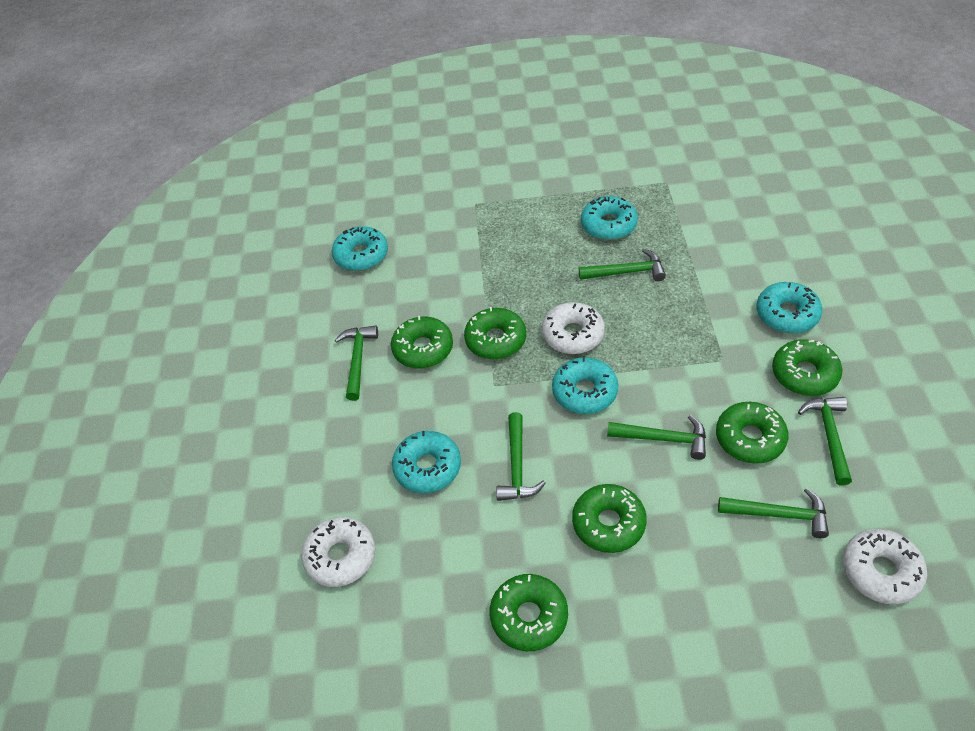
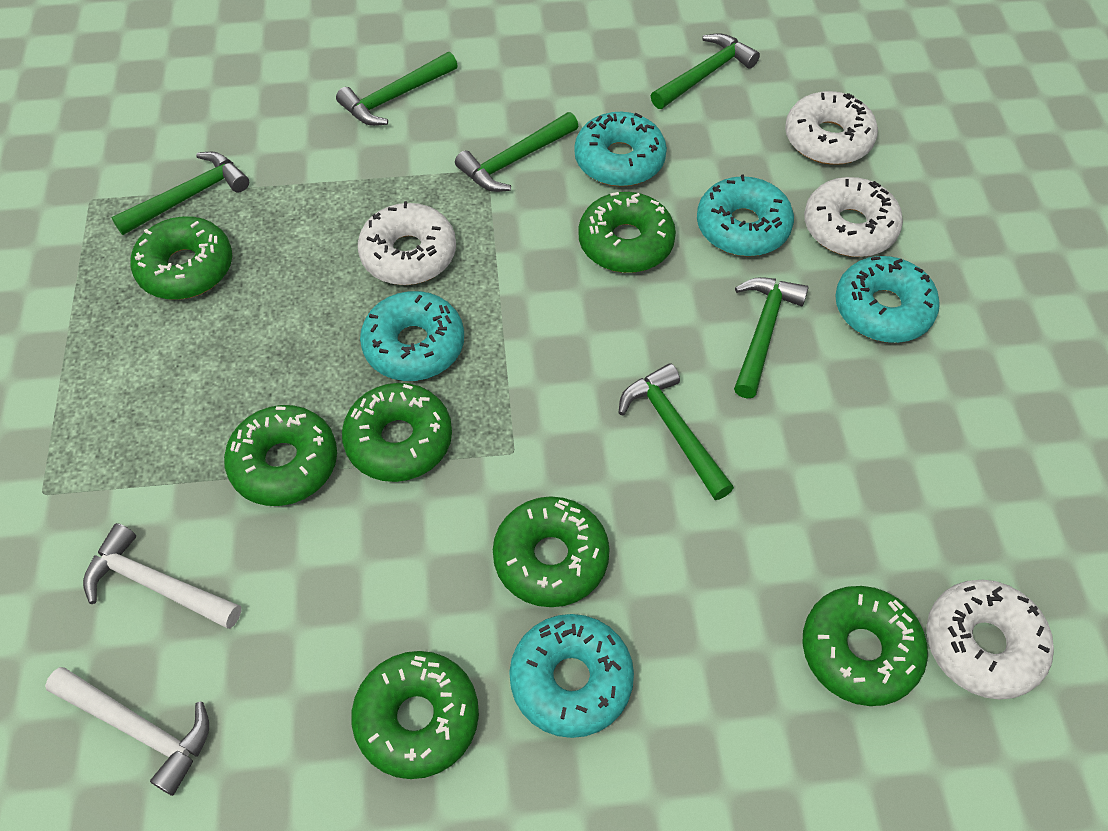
green donut: 6 -> 7
white donut: 3 -> 4
white hammer: 0 -> 2

